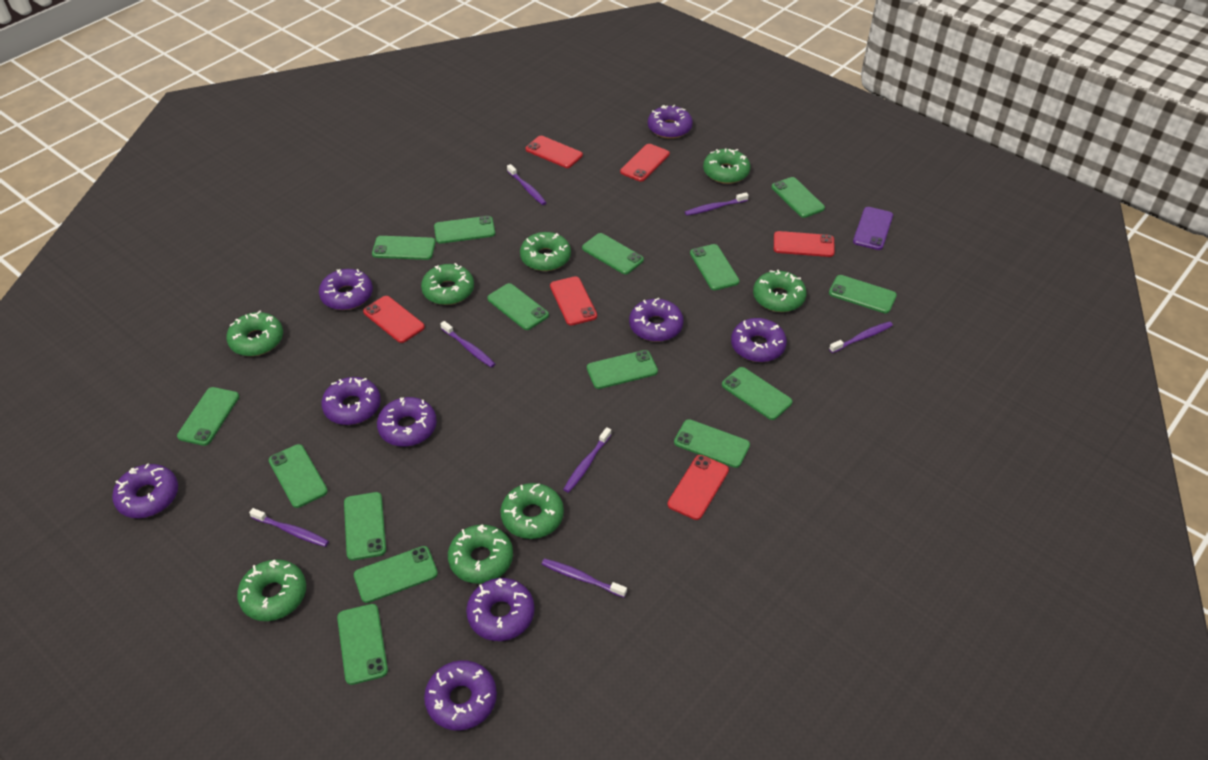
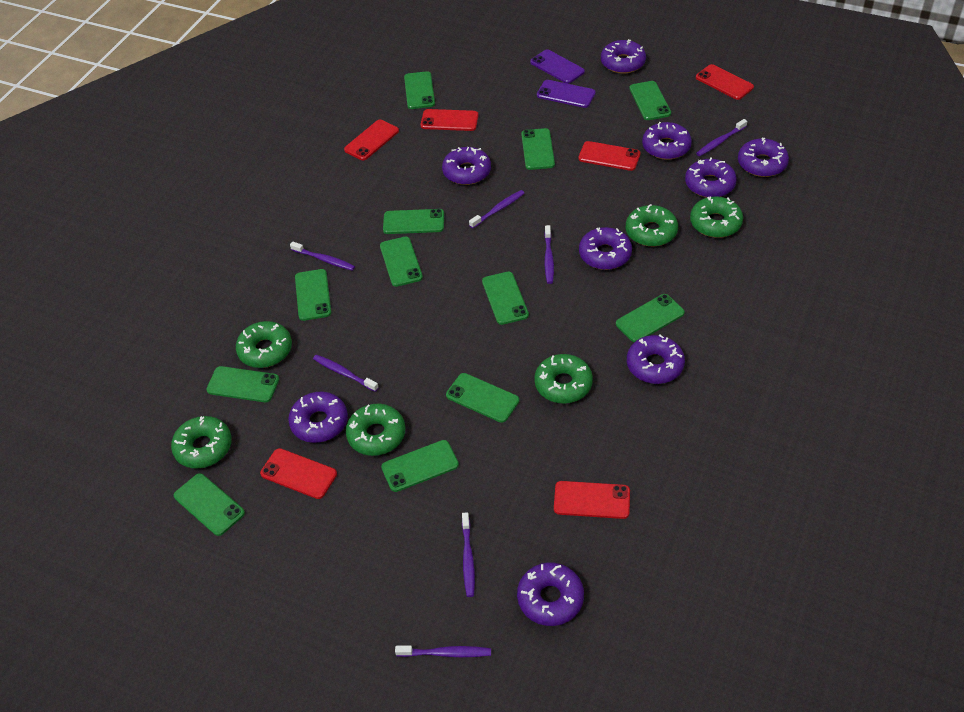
green donut: 8 -> 6
green phone: 15 -> 12
purple phone: 1 -> 2

